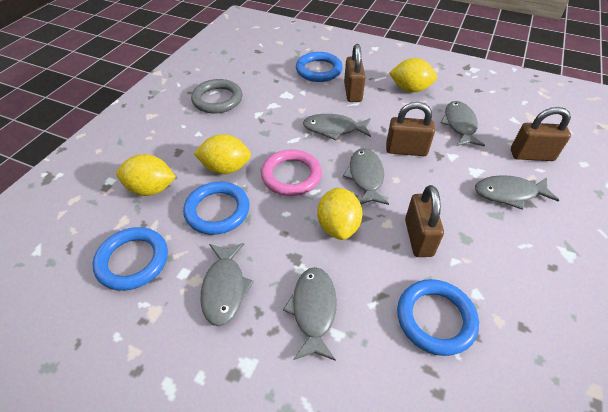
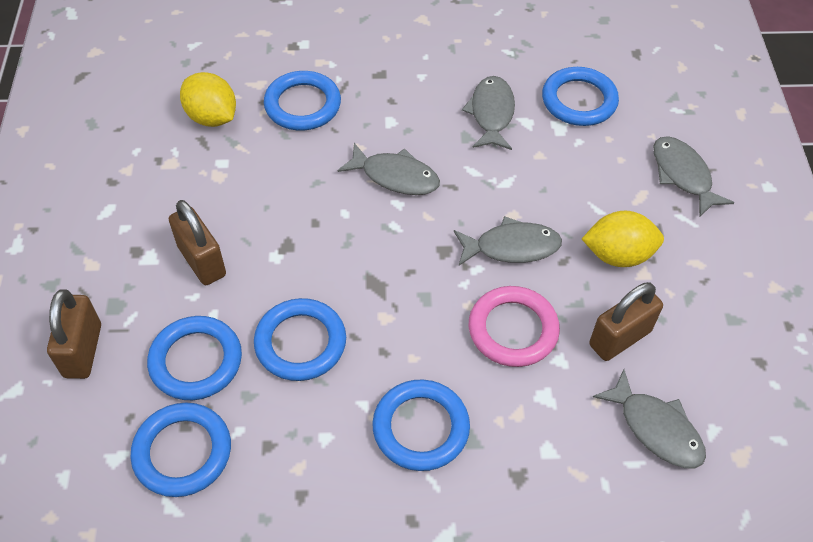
blue ring: 4 -> 6
brown padlock: 4 -> 3
grey fish: 6 -> 5
grey ring: 1 -> 0
yellow lemon: 4 -> 2

